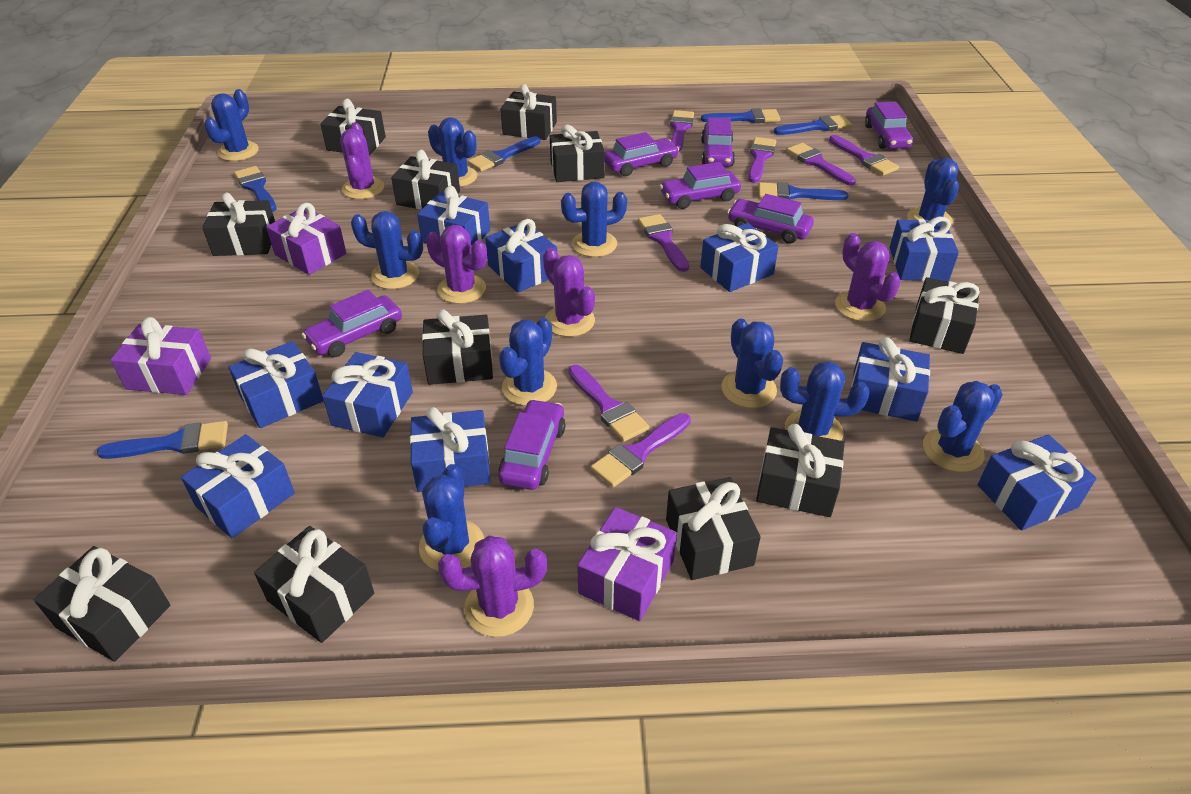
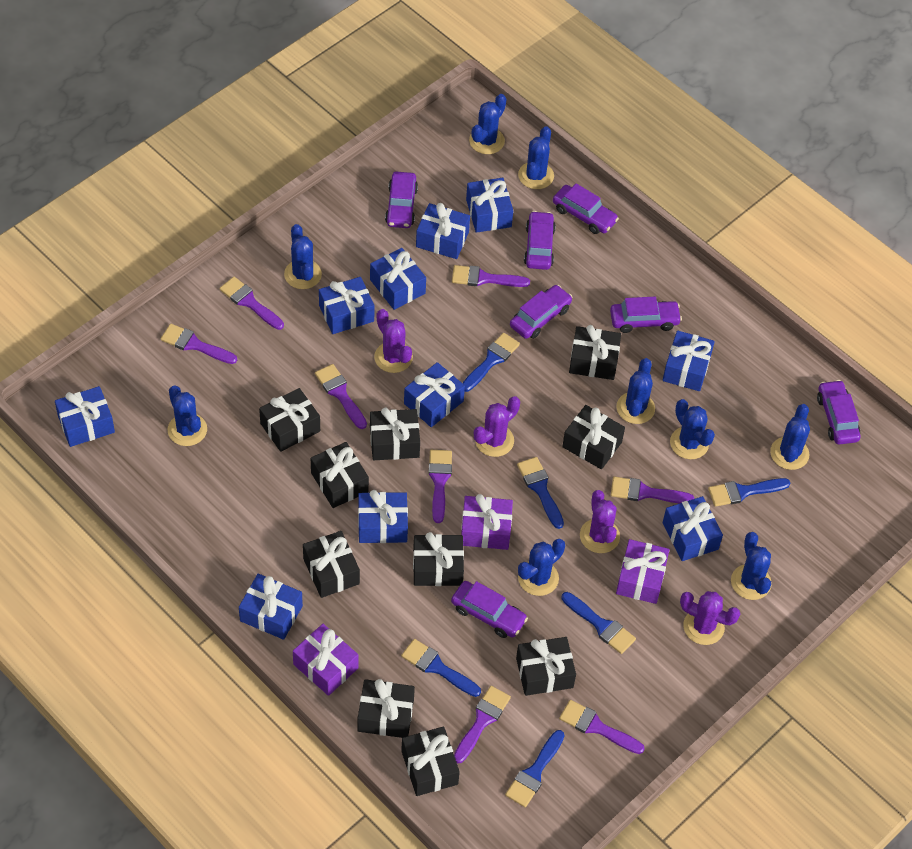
black gift: 11 -> 10
blue cactus: 10 -> 9
purple brush: 7 -> 8
purple cactus: 5 -> 4

